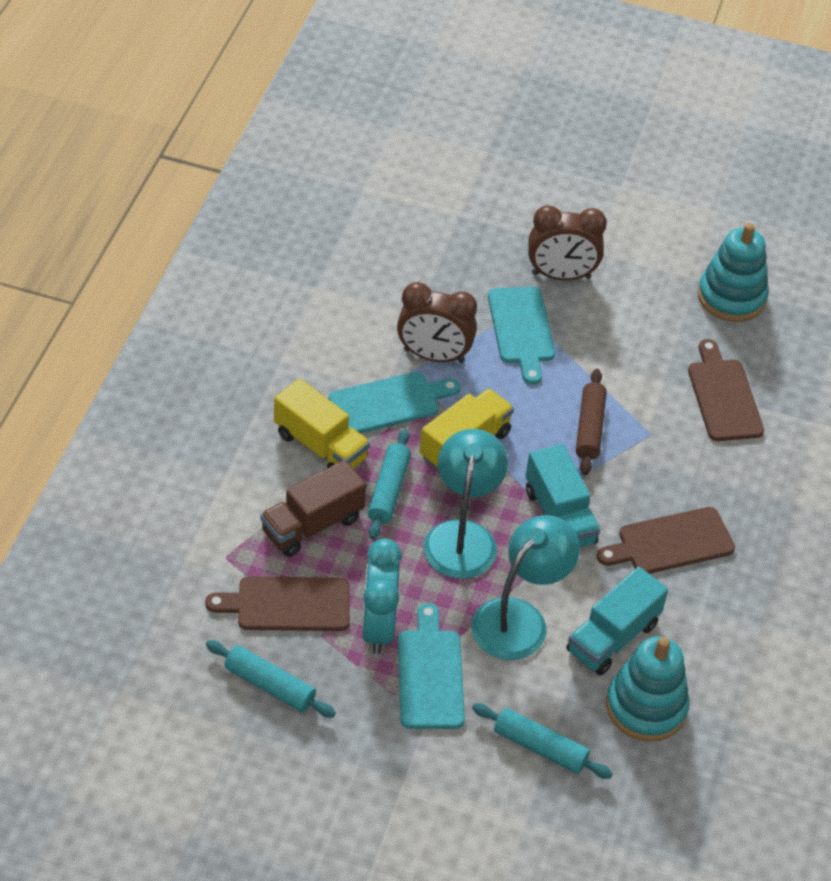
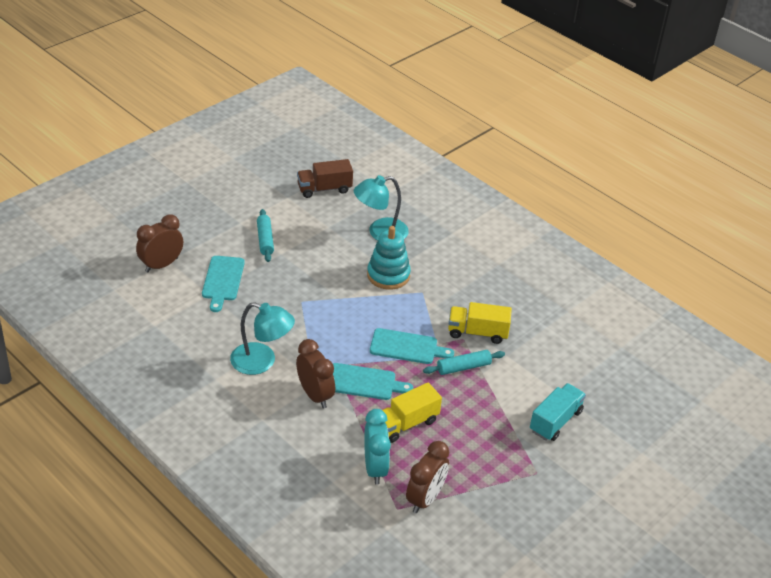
brown clock: 2 -> 3
brown cutting board: 3 -> 0
brown rolling pin: 1 -> 0
turquoise rolling pin: 3 -> 2
turquoise stacking toy: 2 -> 1
turquoise truck: 2 -> 1

